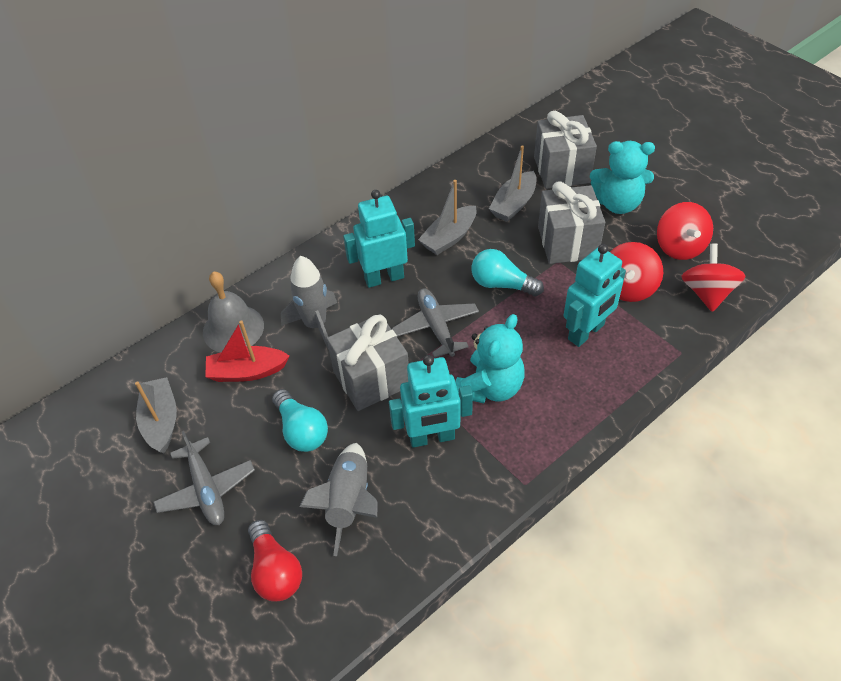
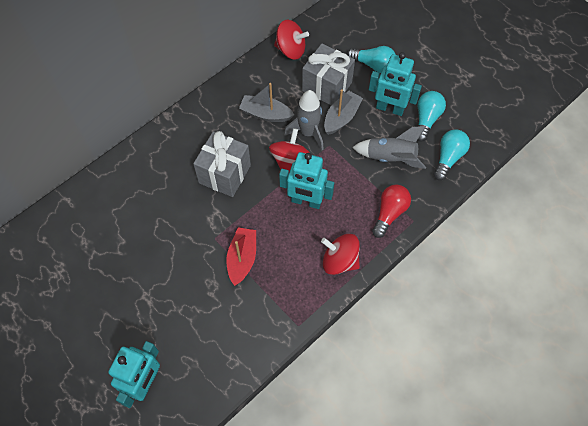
grey bell: 1 -> 0
grey boat: 3 -> 2
grey gift: 3 -> 2
grey plane: 2 -> 0
turquoise light bulb: 2 -> 3
turquoise teddy bear: 2 -> 0

